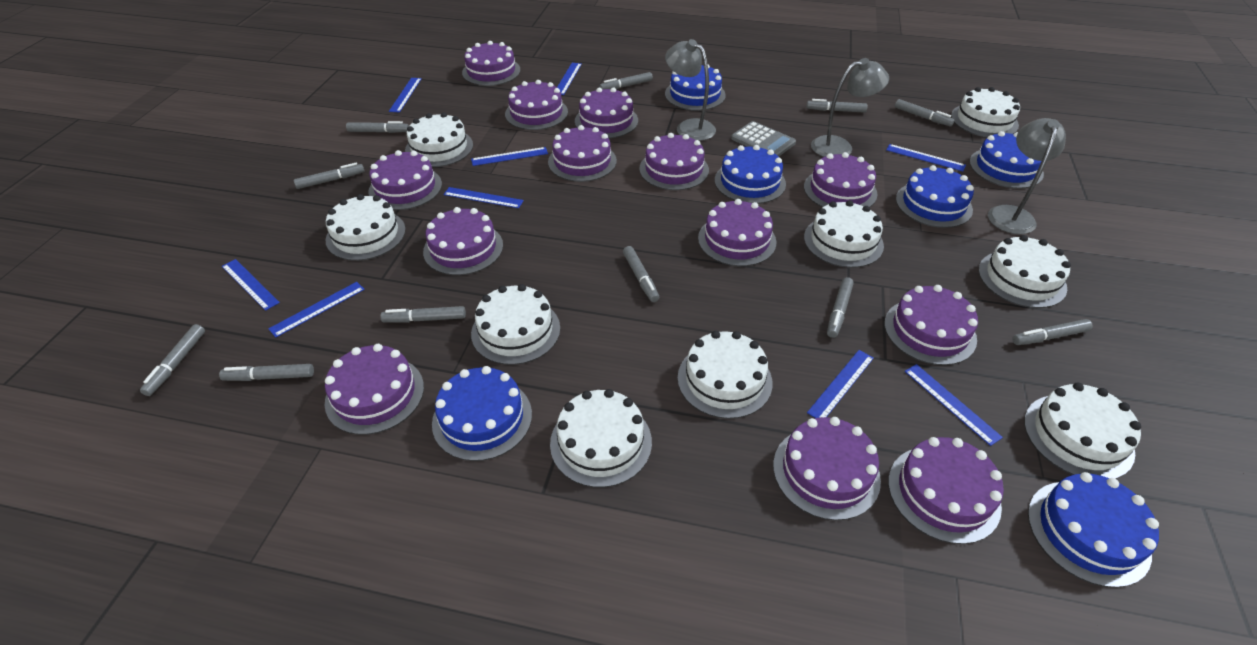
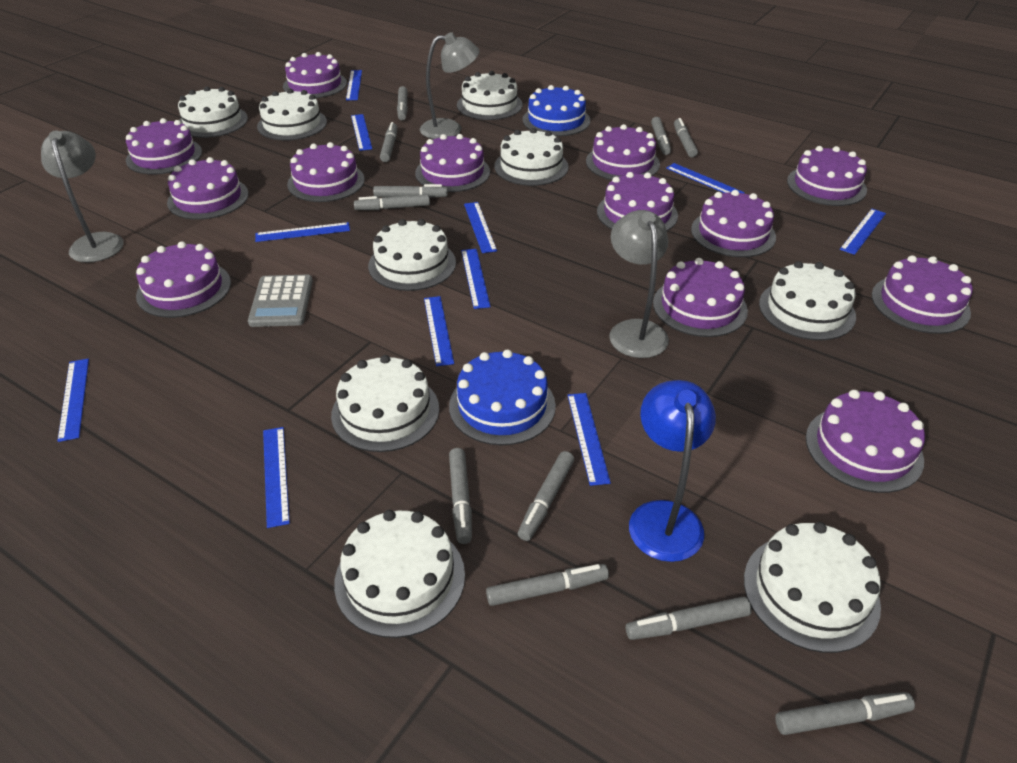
blue cake: 6 -> 2
blue lamp: 0 -> 1
blue ruler: 9 -> 11

